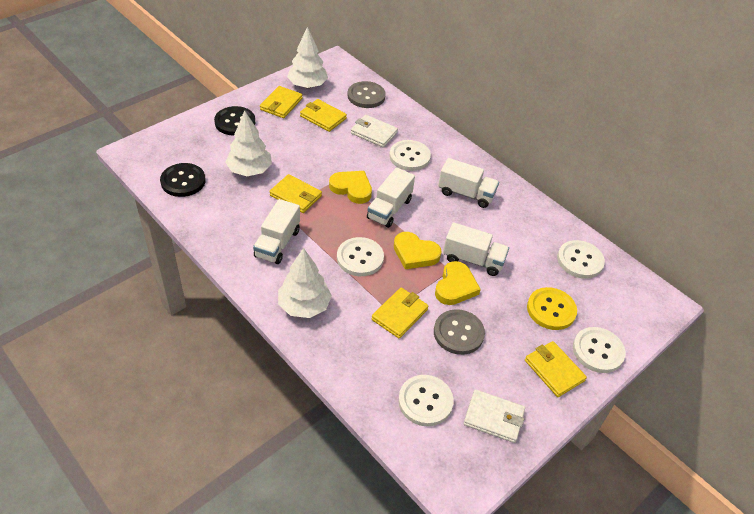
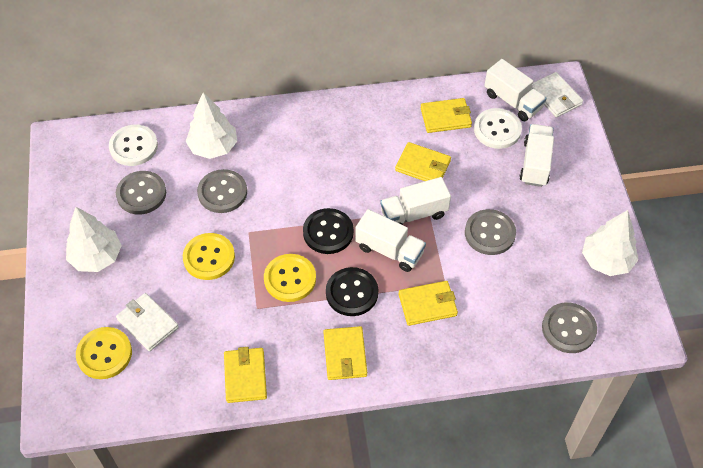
grey button: 2 -> 4
white button: 5 -> 2
yellow button: 1 -> 3
yellow heart: 3 -> 0

